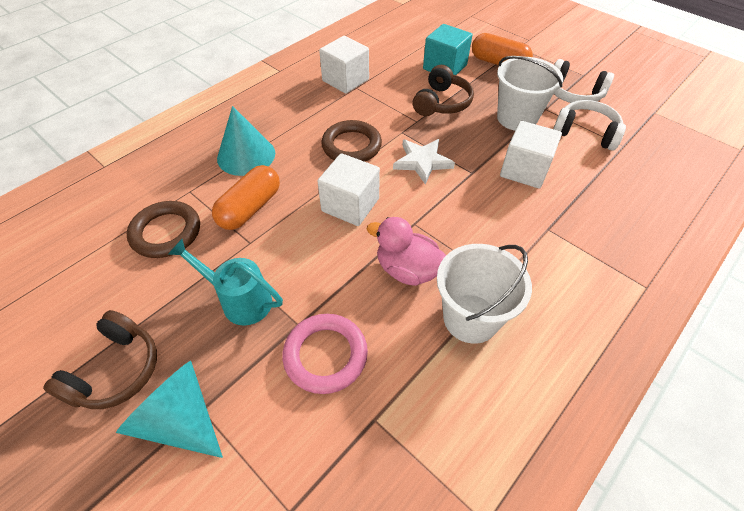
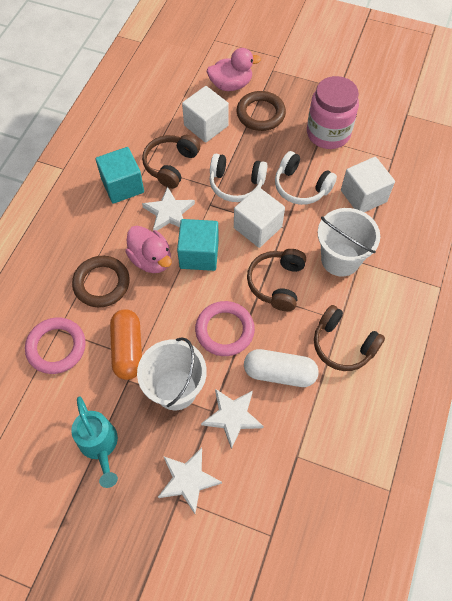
brown headphones: 2 -> 3
orange capsule: 2 -> 1
pink duck: 1 -> 2
pink jar: 0 -> 1
pink ring: 1 -> 2
turquoise cone: 2 -> 0
turquoise cube: 1 -> 2
white capsule: 0 -> 1
white star: 1 -> 3

